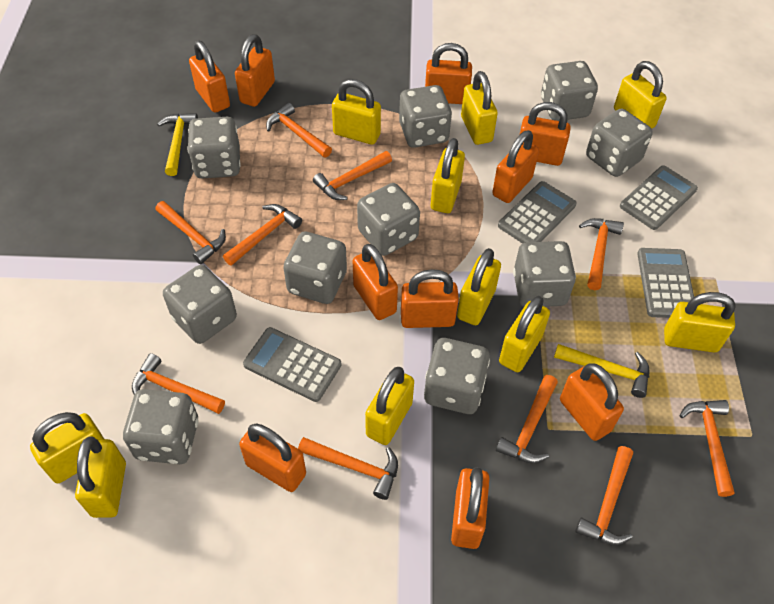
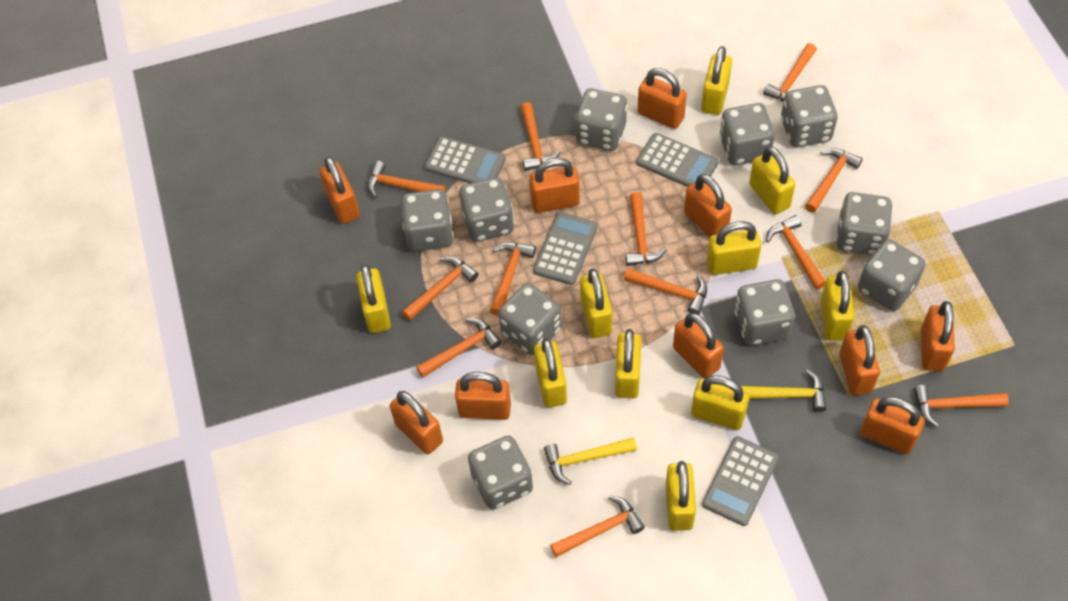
orange hammer: 10 -> 12

